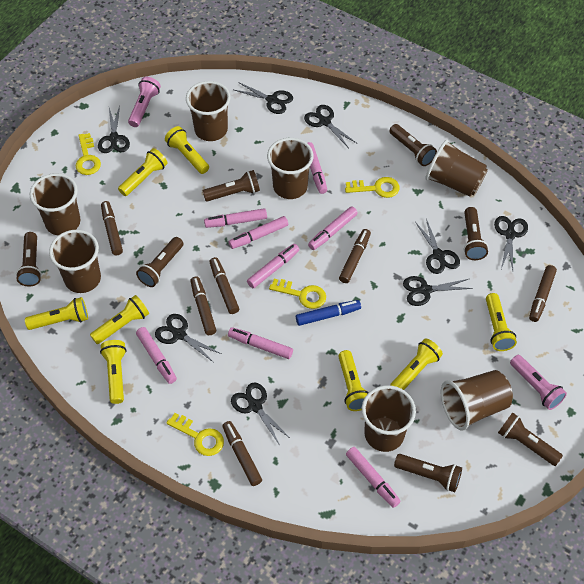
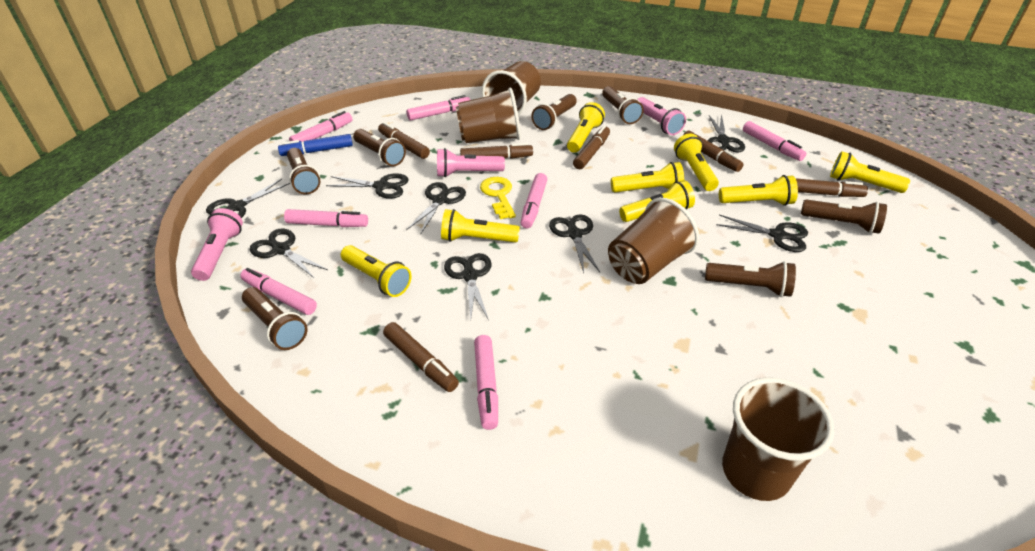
brown cup: 7 -> 4
pink flashlight: 2 -> 3
pink marker: 8 -> 7
yellow key: 4 -> 1

